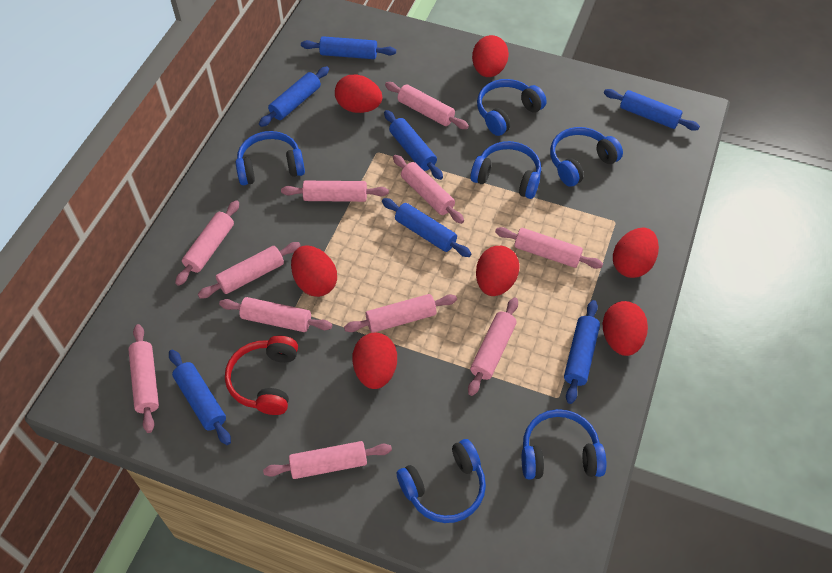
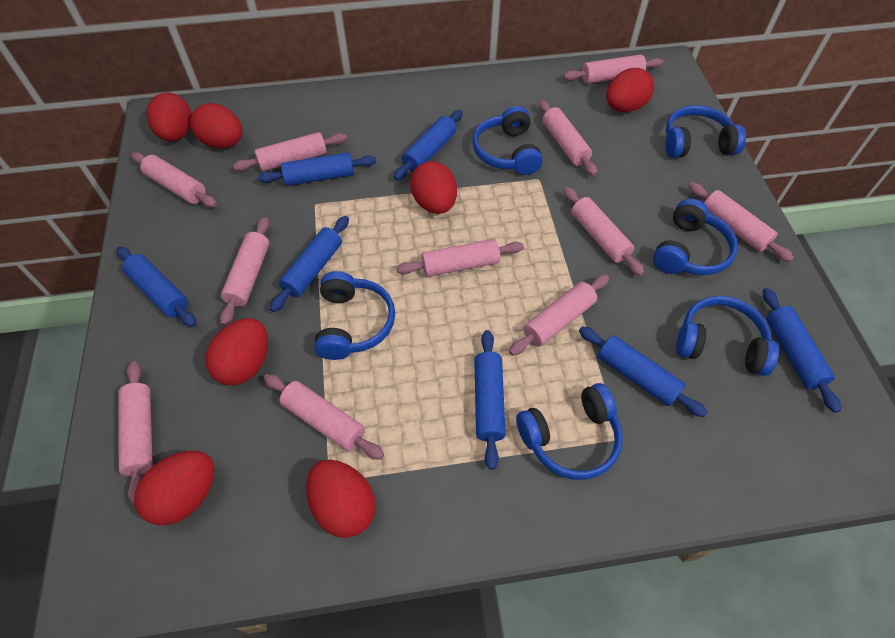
red headphones: 1 -> 0

